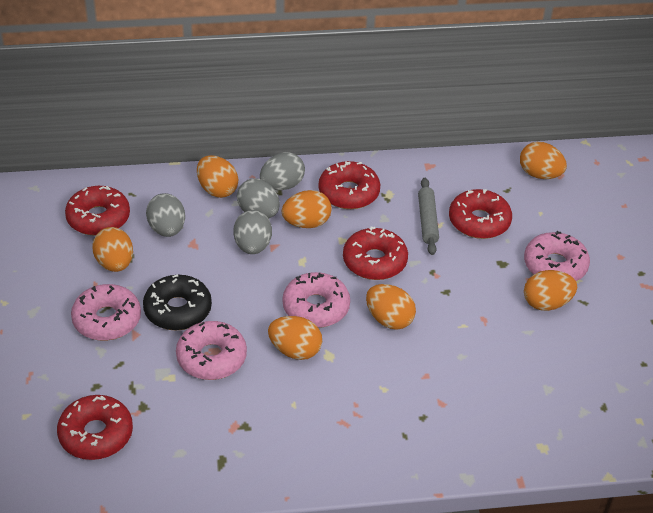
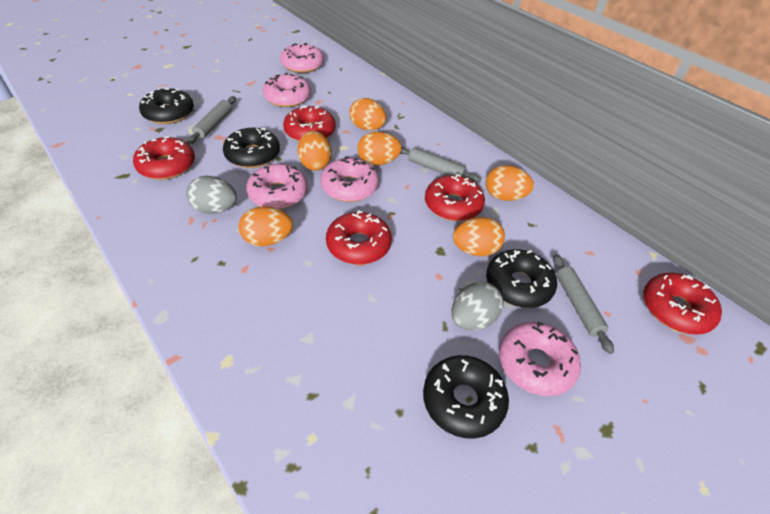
black donut: 1 -> 4
grey egg: 4 -> 2
grey rolling pin: 1 -> 3
orange egg: 7 -> 6
pink donut: 4 -> 5

